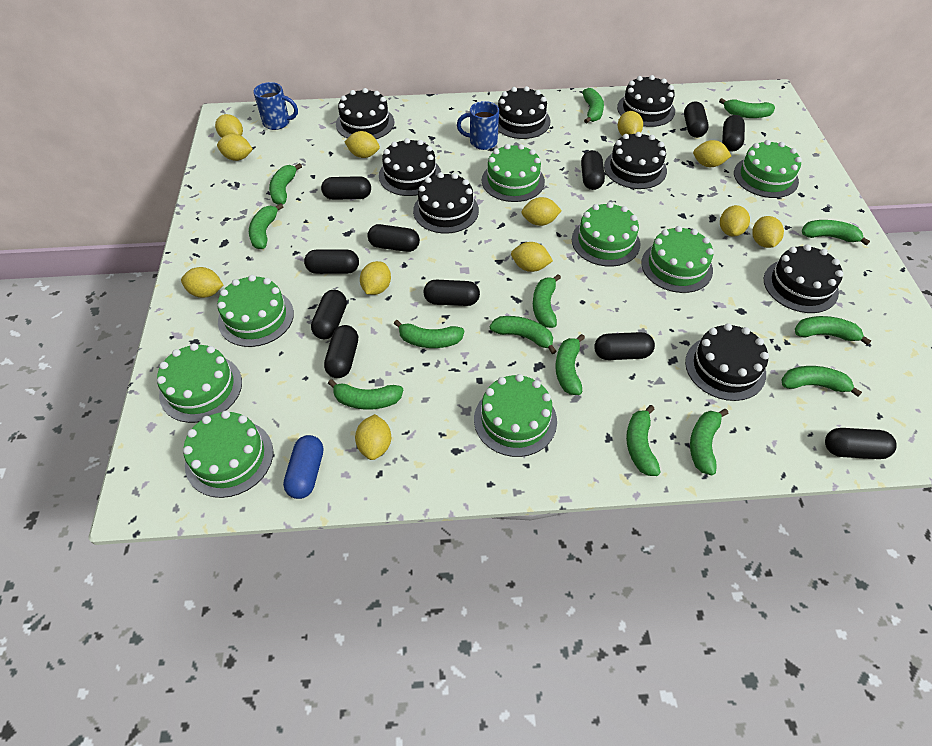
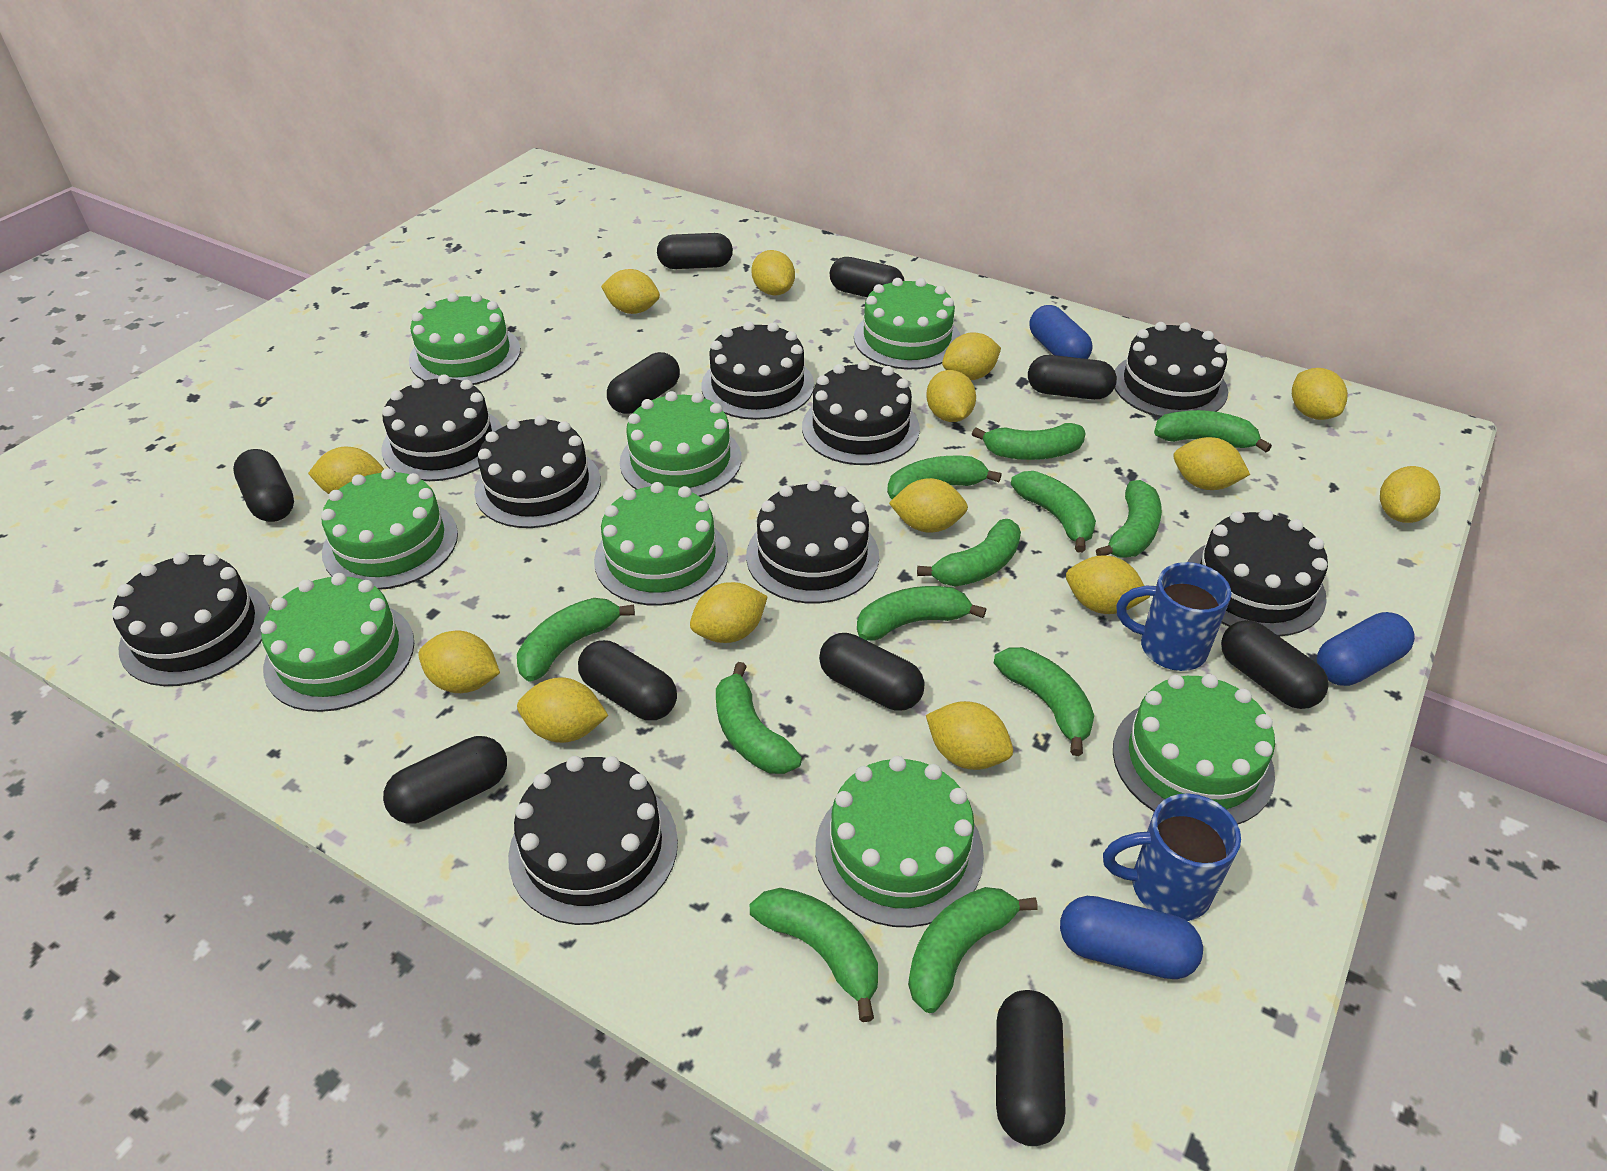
black cake: 8 -> 9
black capsule: 11 -> 10
blue capsule: 1 -> 3
green banana: 14 -> 12
yellow lemon: 12 -> 14

